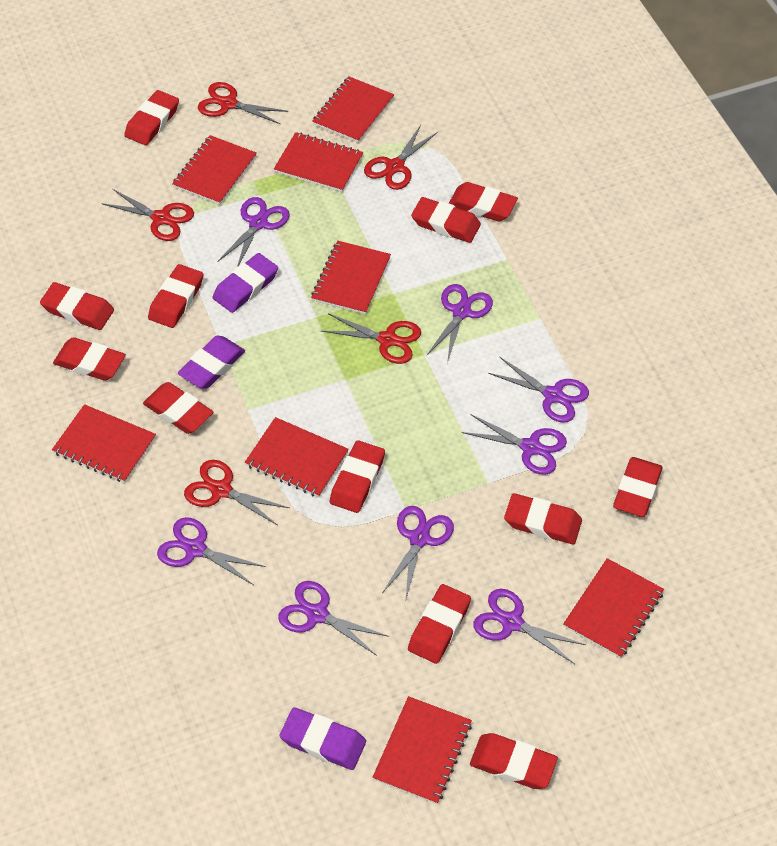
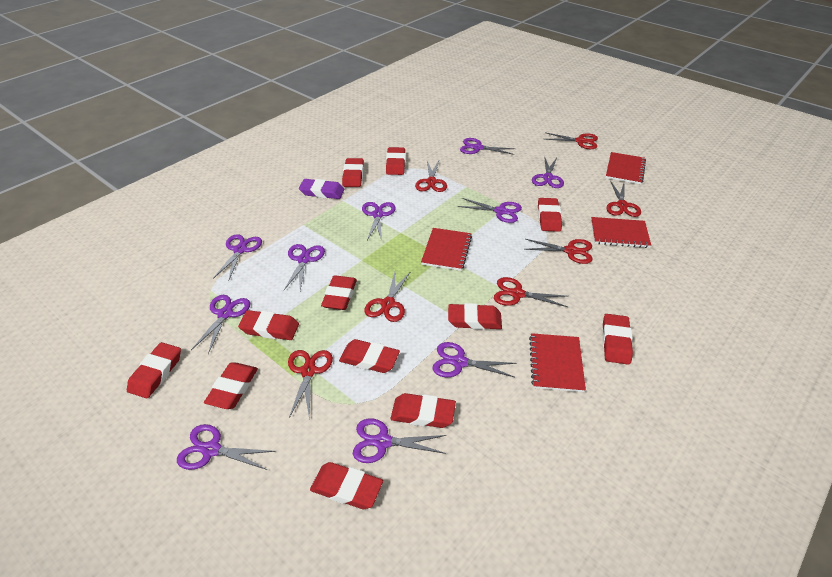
purple eraser: 3 -> 1
purple scissors: 8 -> 10
red notebook: 8 -> 4
red scissors: 5 -> 7

